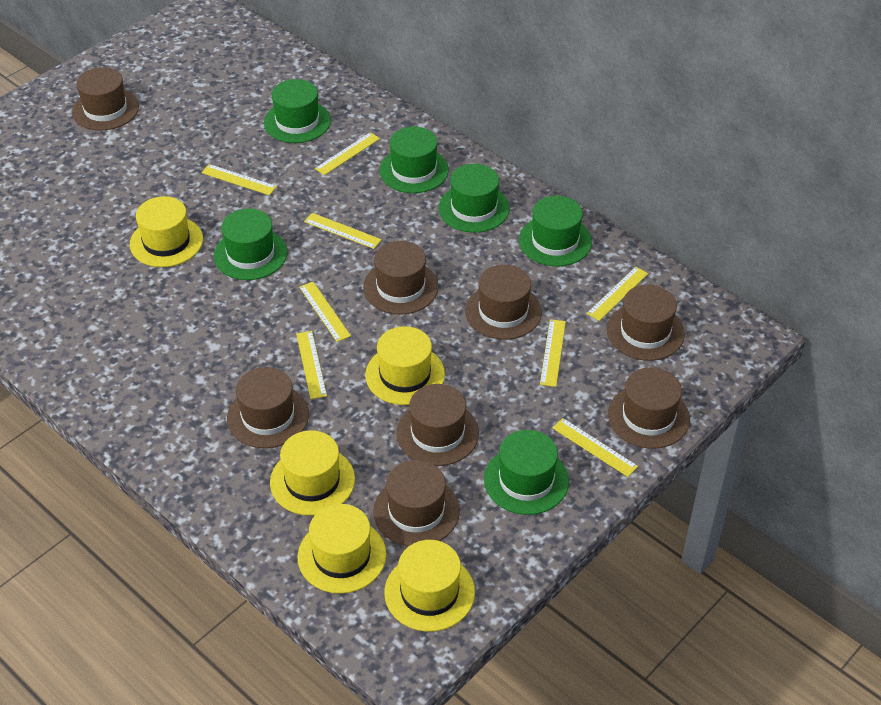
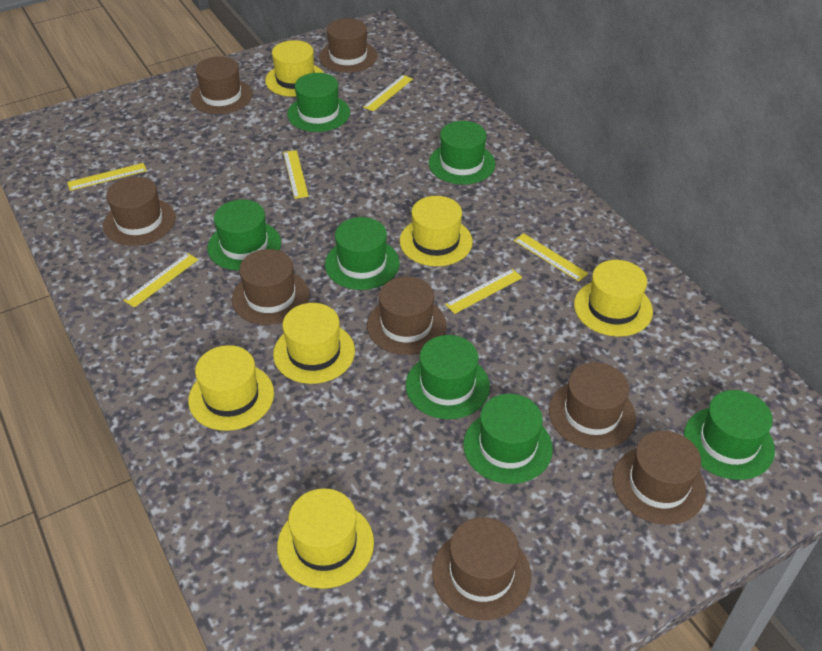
green hat: 6 -> 7
yellow hat: 5 -> 6
yellow ruler: 8 -> 6

